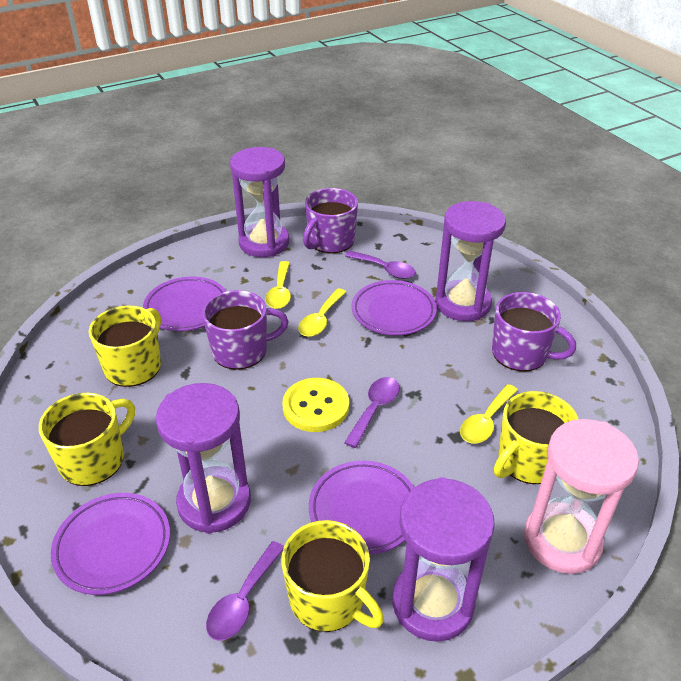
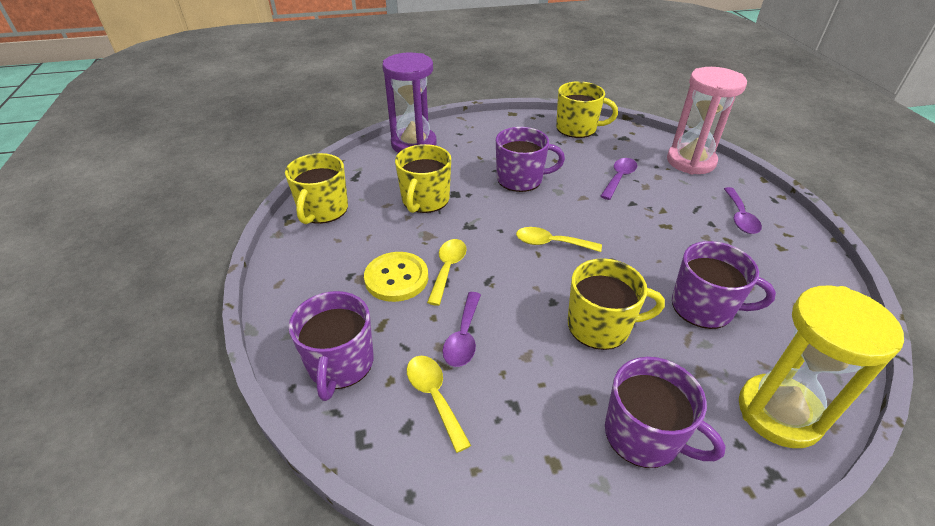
purple hourglass: 4 -> 1
purple mug: 3 -> 4
purple plate: 4 -> 0
yellow hourglass: 0 -> 1

